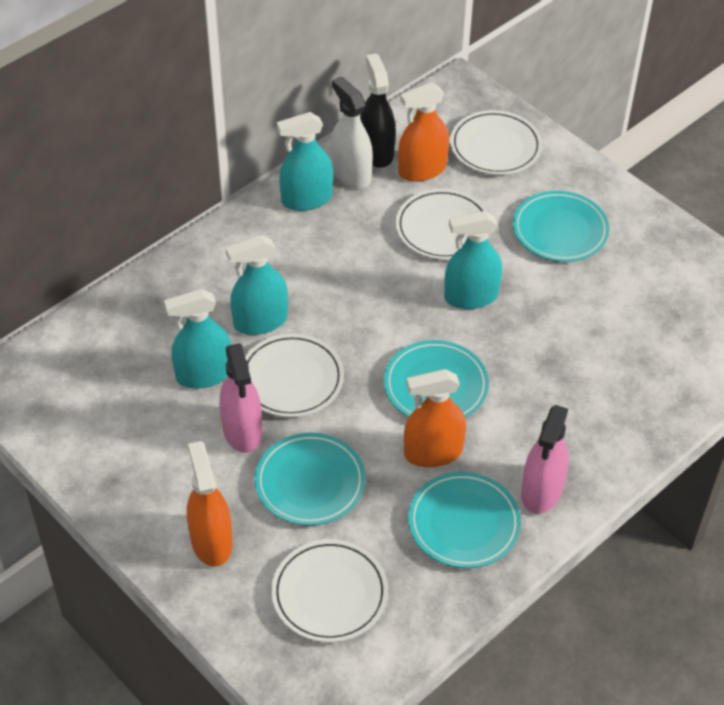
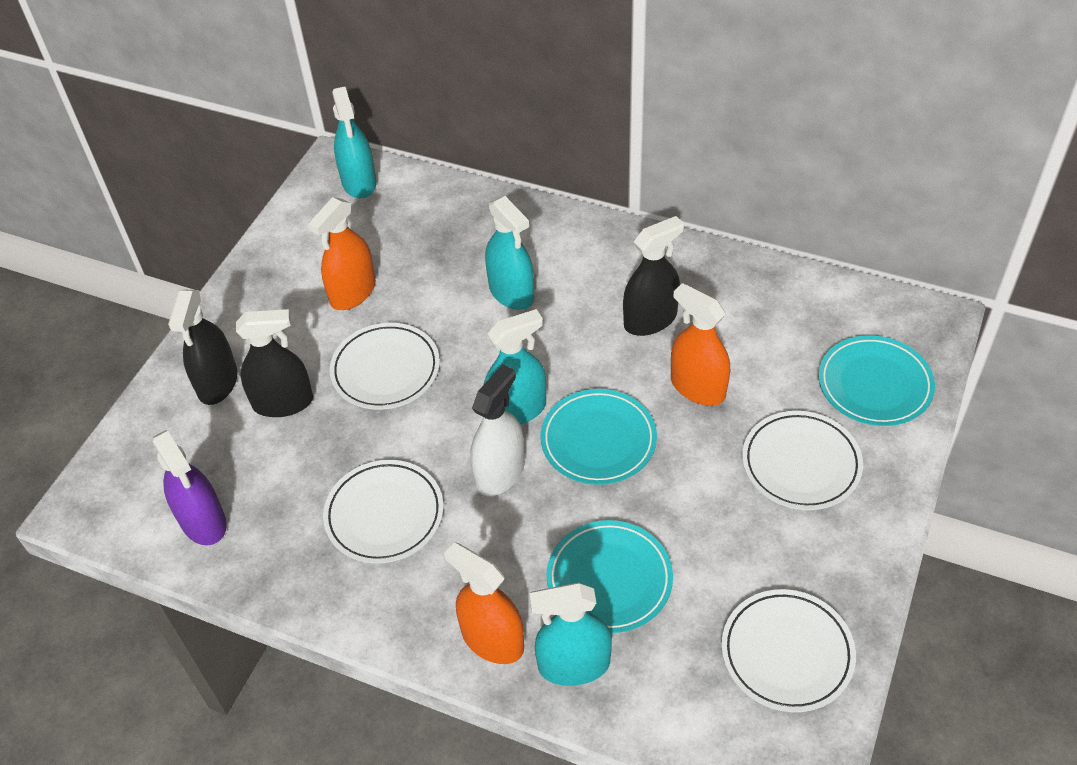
black spray bottle: 1 -> 3
pink spray bottle: 2 -> 0
purple spray bottle: 0 -> 1
turquoise plate: 4 -> 3

